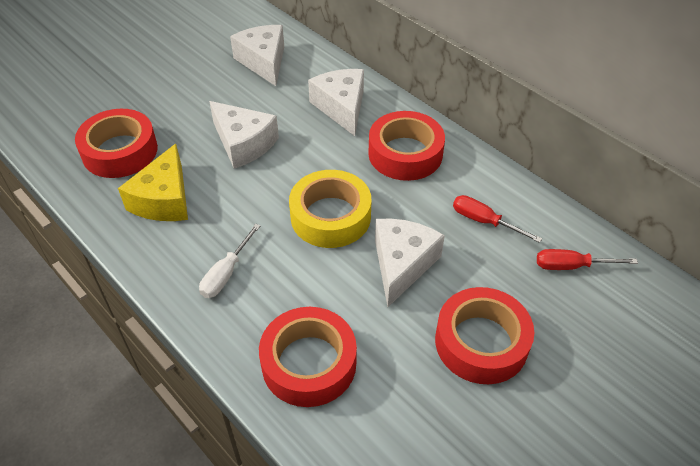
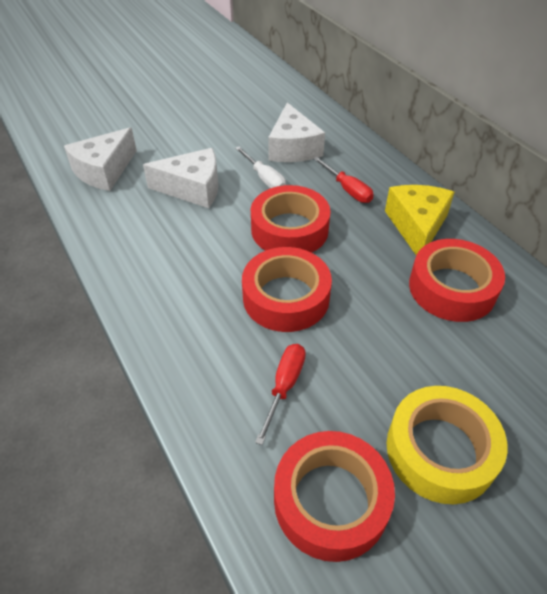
white cheese: 4 -> 3

